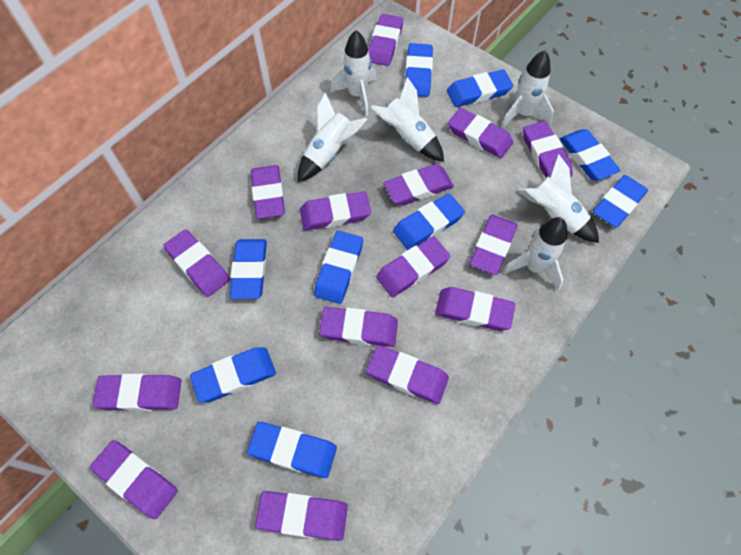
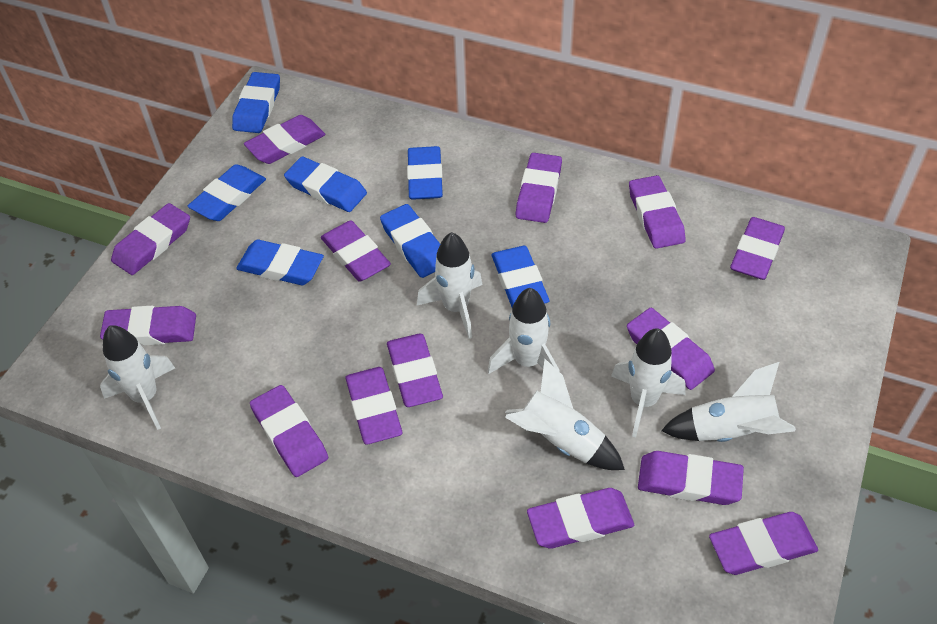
blue eraser: 9 -> 7
purple eraser: 15 -> 14

